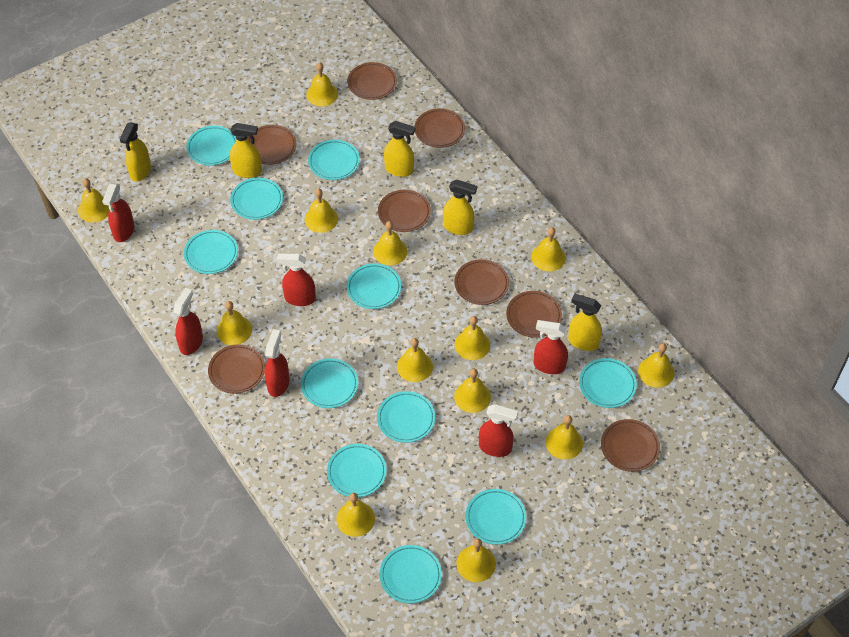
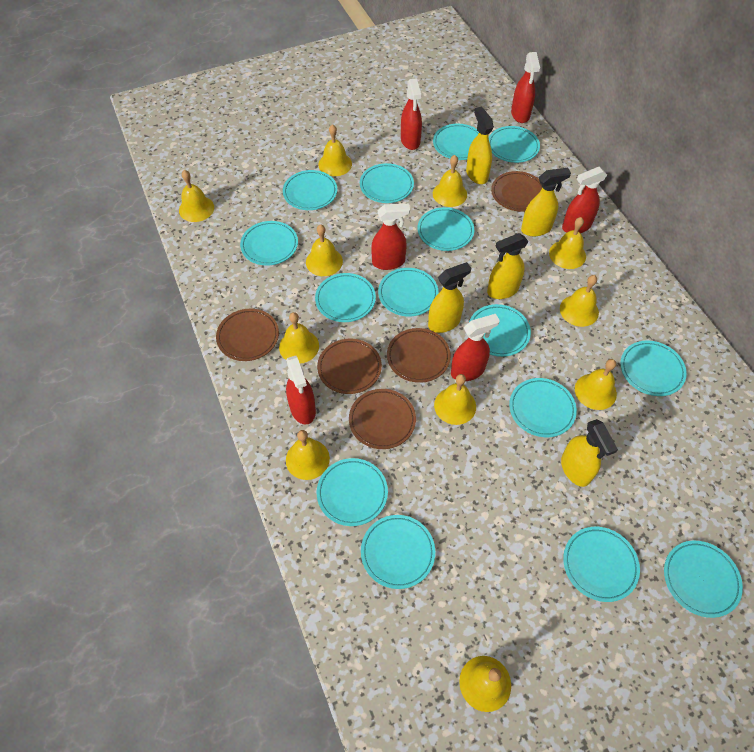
brown plate: 8 -> 5
turquoise plate: 11 -> 15
yellow bell: 13 -> 11

